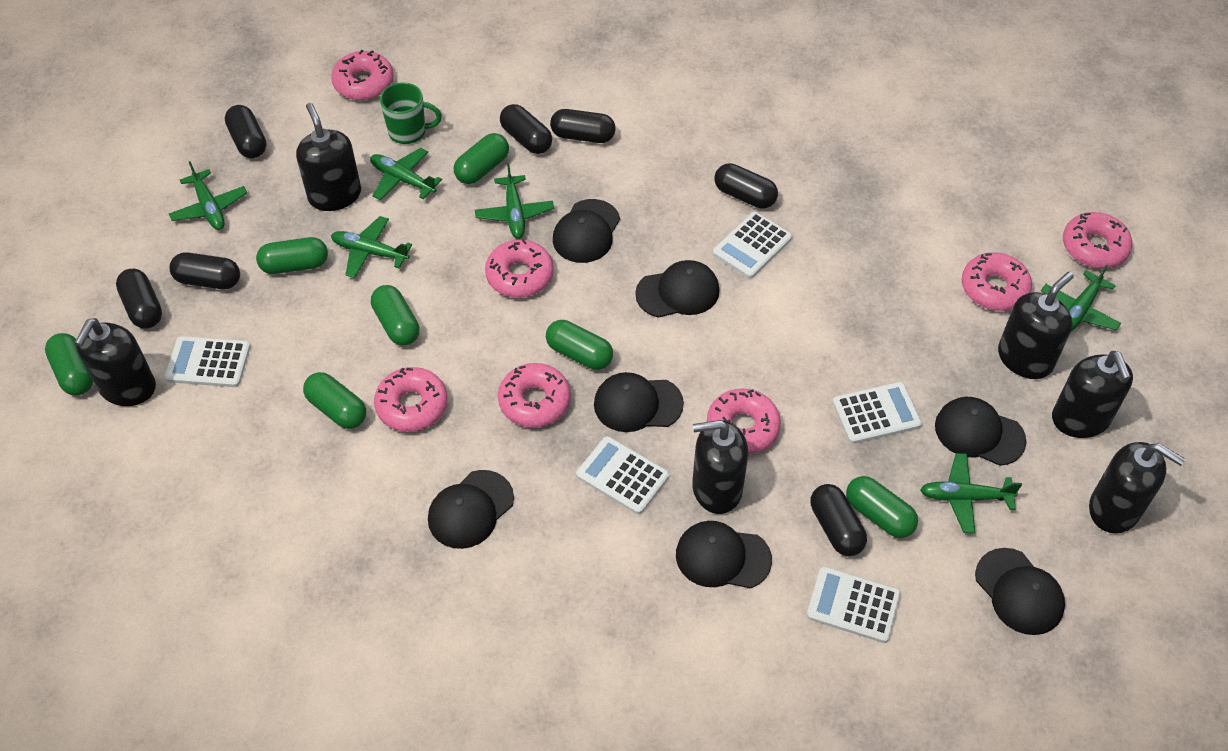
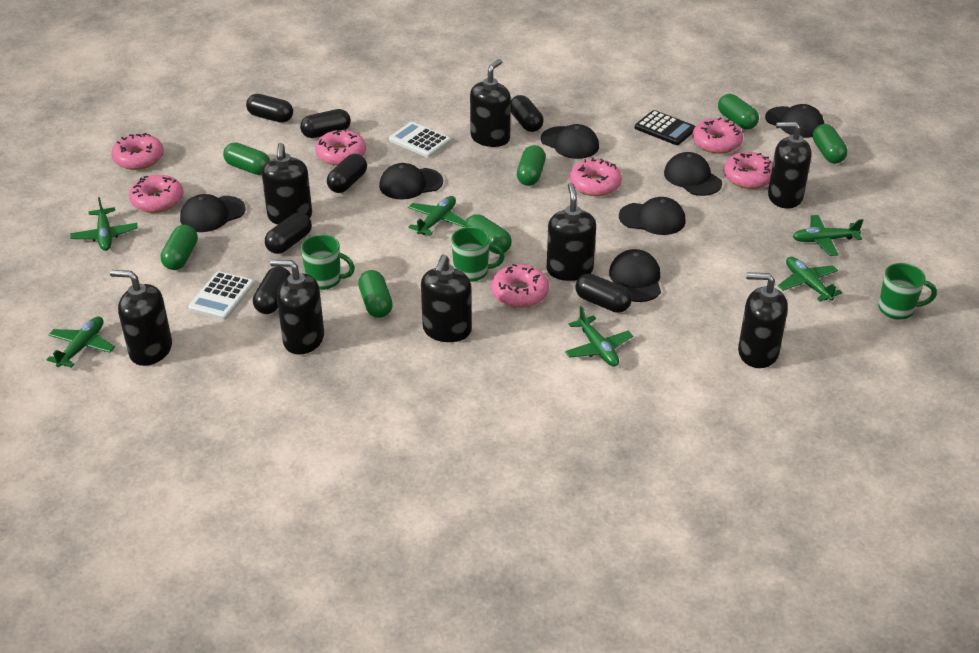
black calculator: 0 -> 1
black soap dispenser: 6 -> 8
green mug: 1 -> 3
white calculator: 5 -> 2

